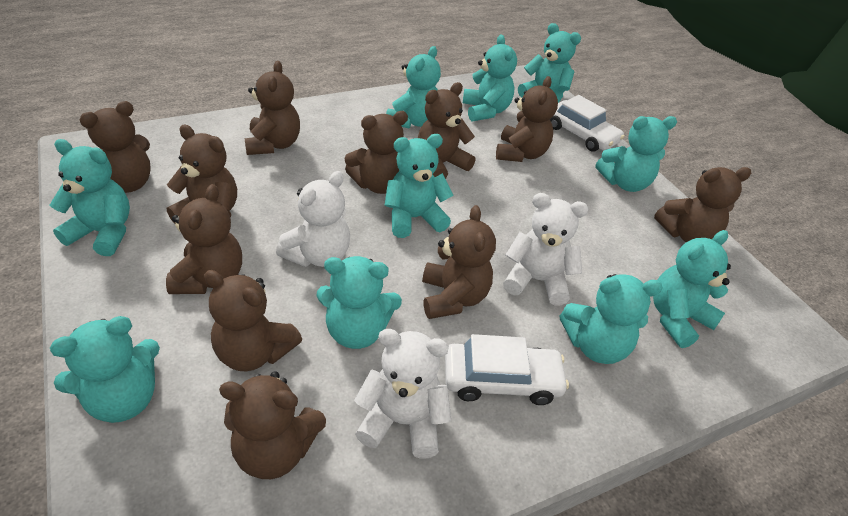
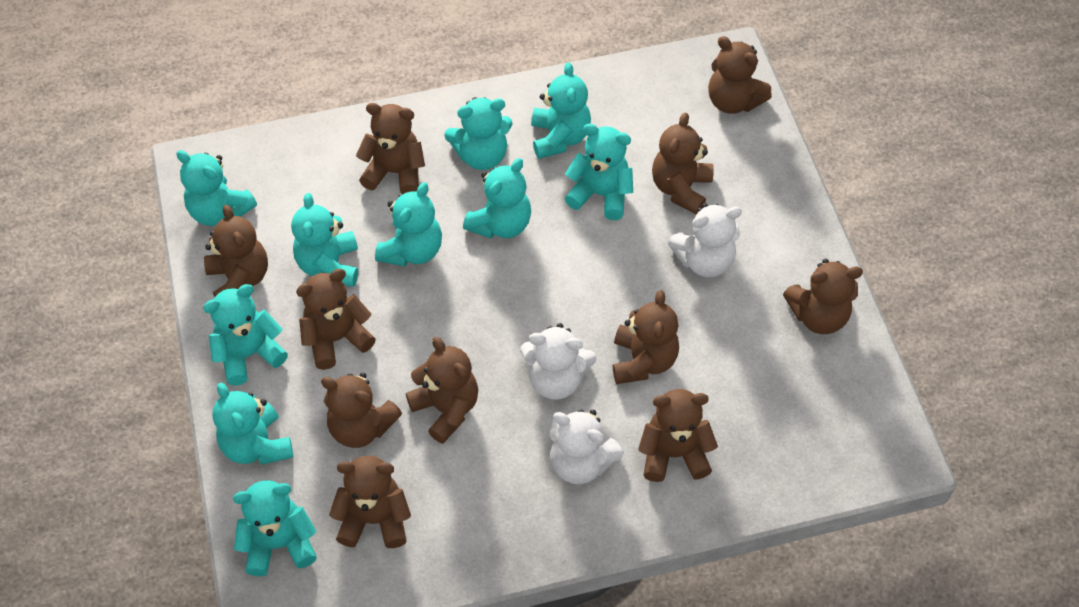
white car: 2 -> 0

